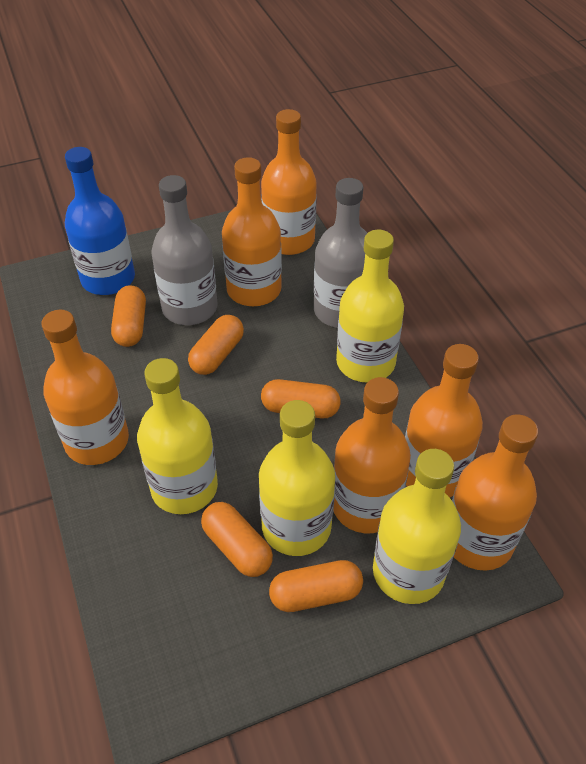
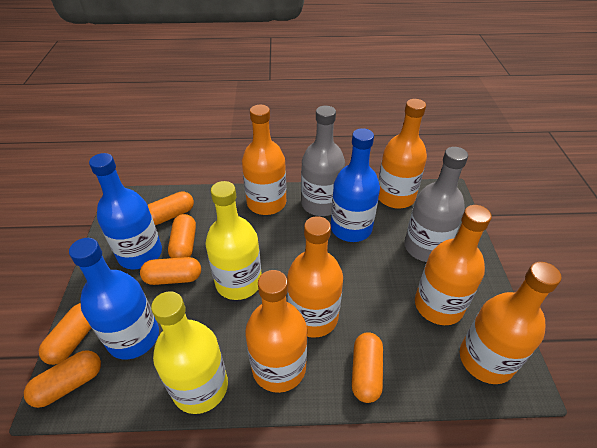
blue bottle: 1 -> 3
orange capsule: 5 -> 6
yellow bottle: 4 -> 2

